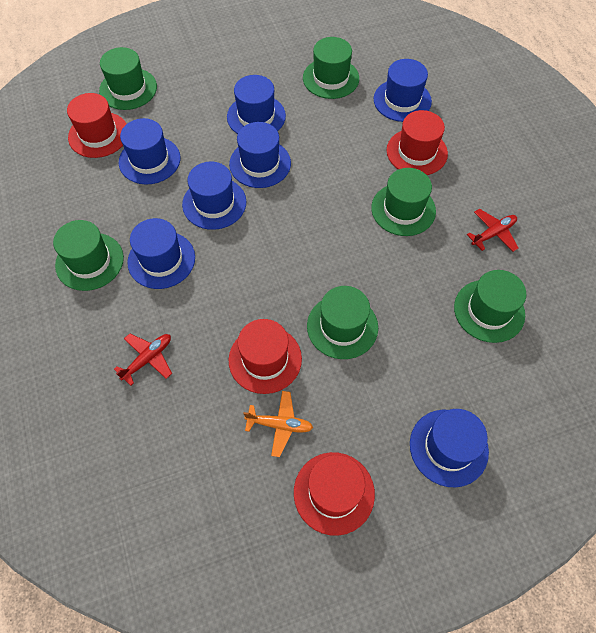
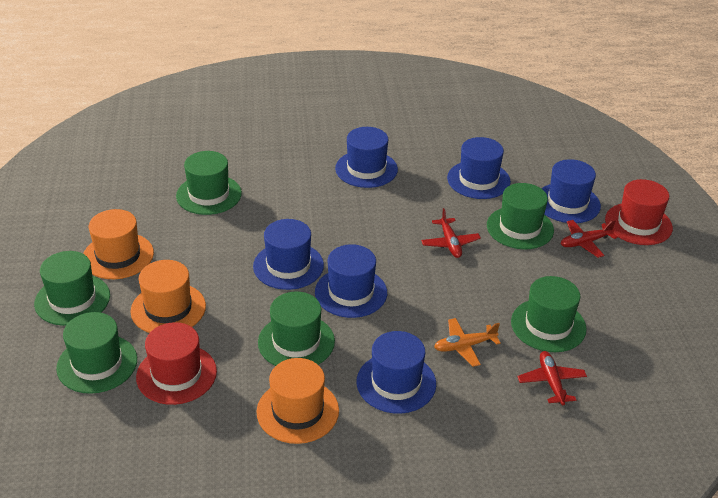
blue hat: 7 -> 6
orange hat: 0 -> 3
red hat: 4 -> 2
red plane: 2 -> 3

